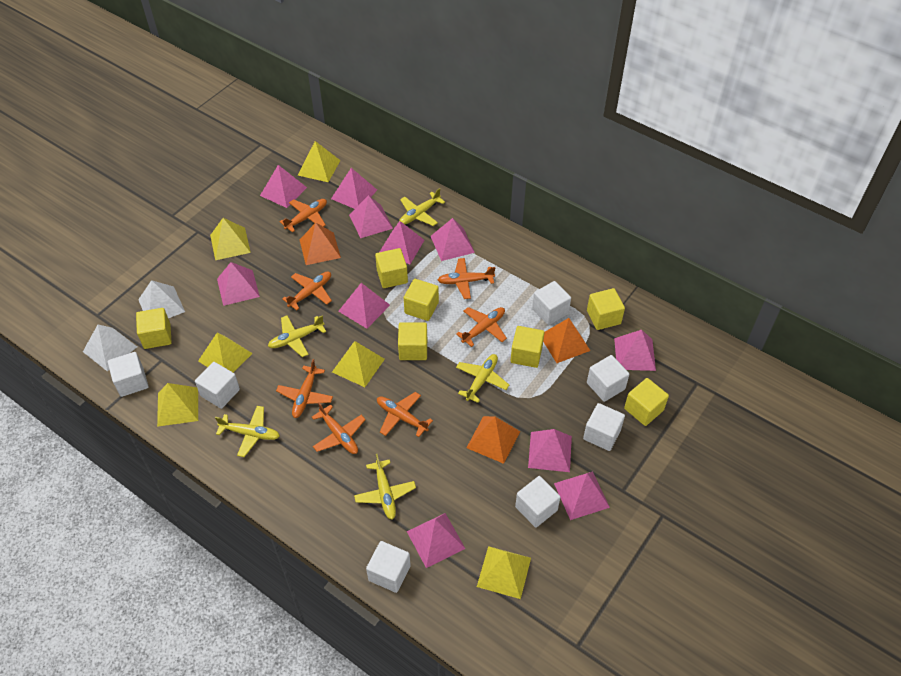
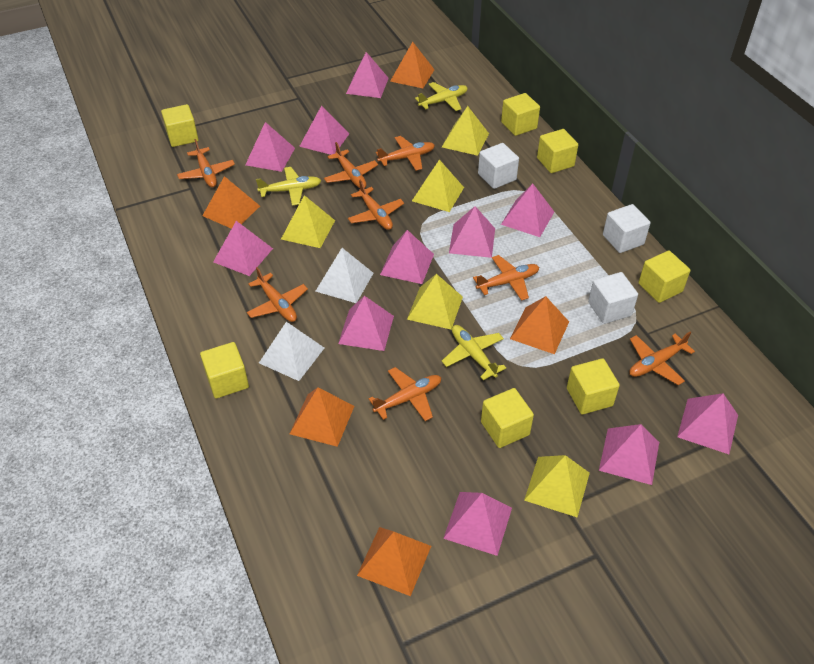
orange plane: 7 -> 8
orange pyramid: 3 -> 5
white cube: 7 -> 3
yellow plane: 5 -> 3
yellow pyramid: 6 -> 5

